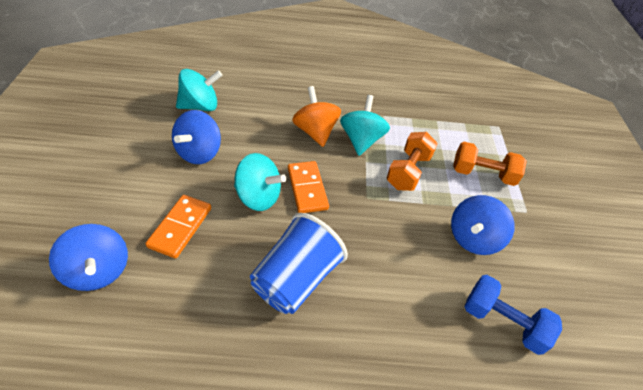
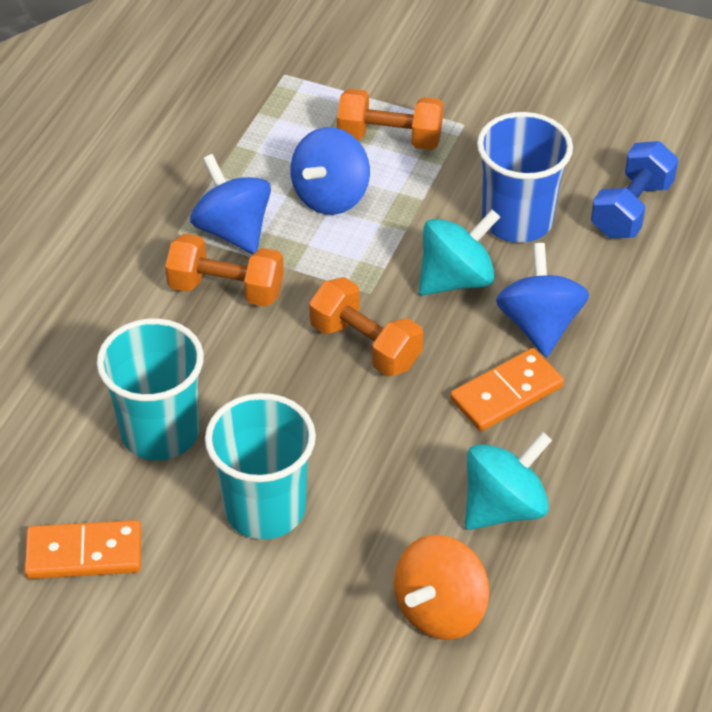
orange dumbbell: 2 -> 3
turquoise cup: 0 -> 2
turquoise spinning top: 3 -> 2

